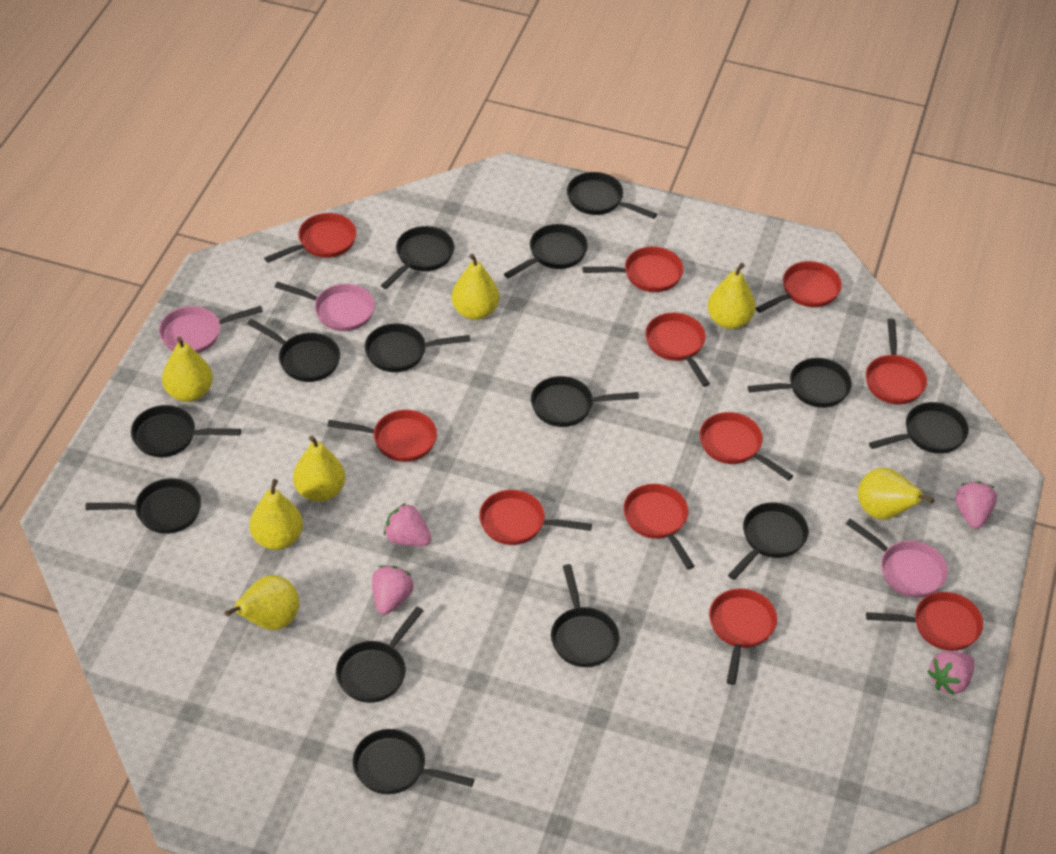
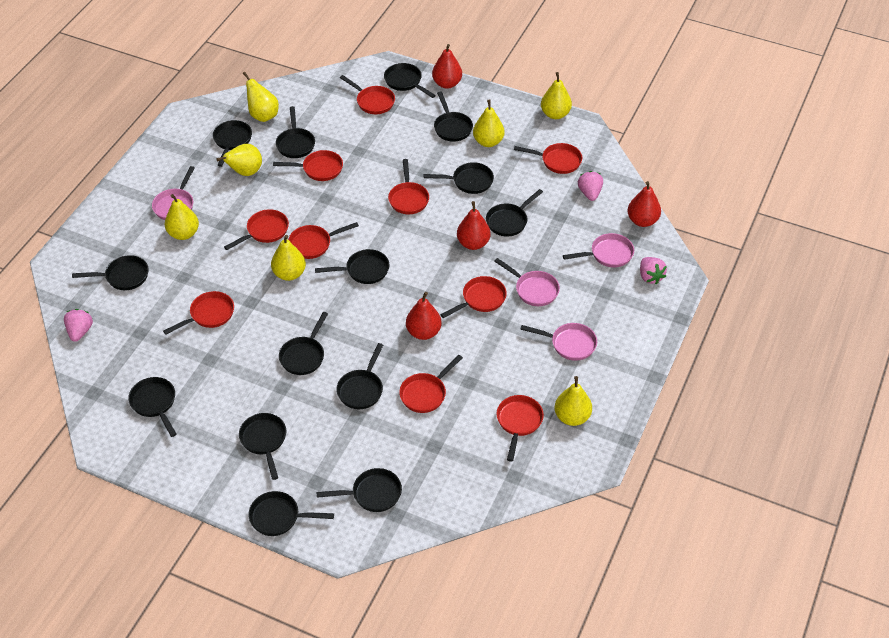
pink pan: 3 -> 4
pink strawberry: 4 -> 3
red pan: 11 -> 10
red pear: 0 -> 4

